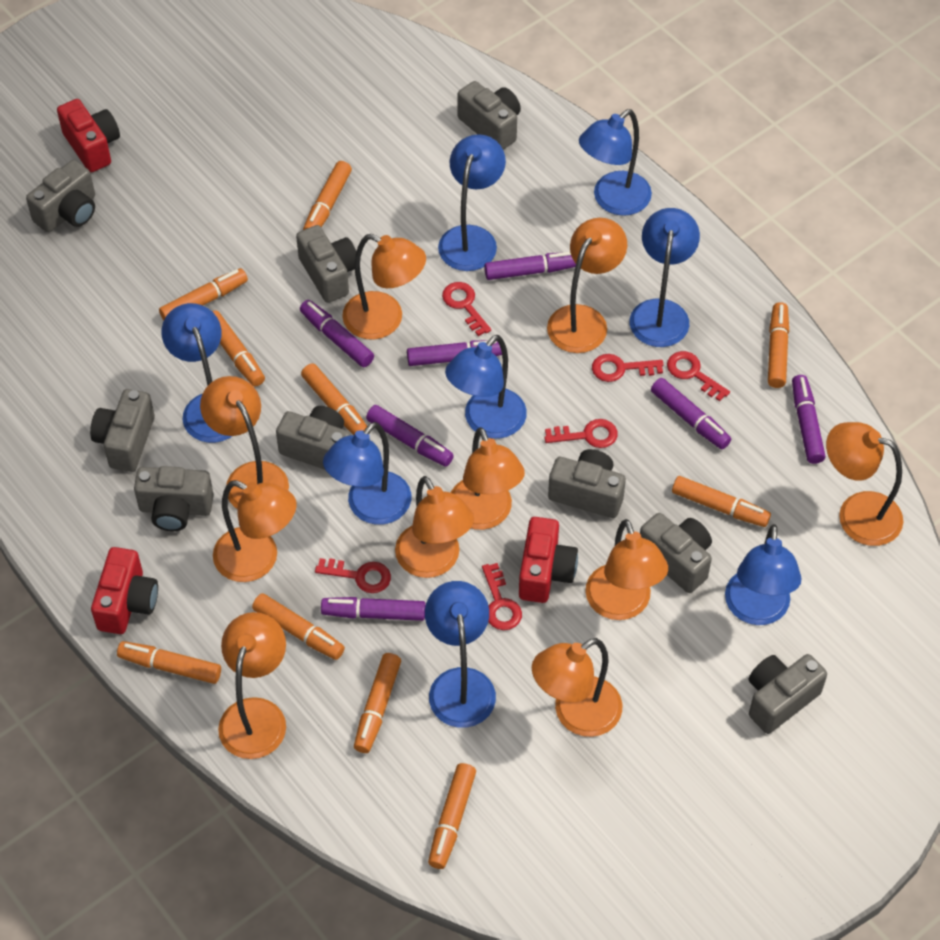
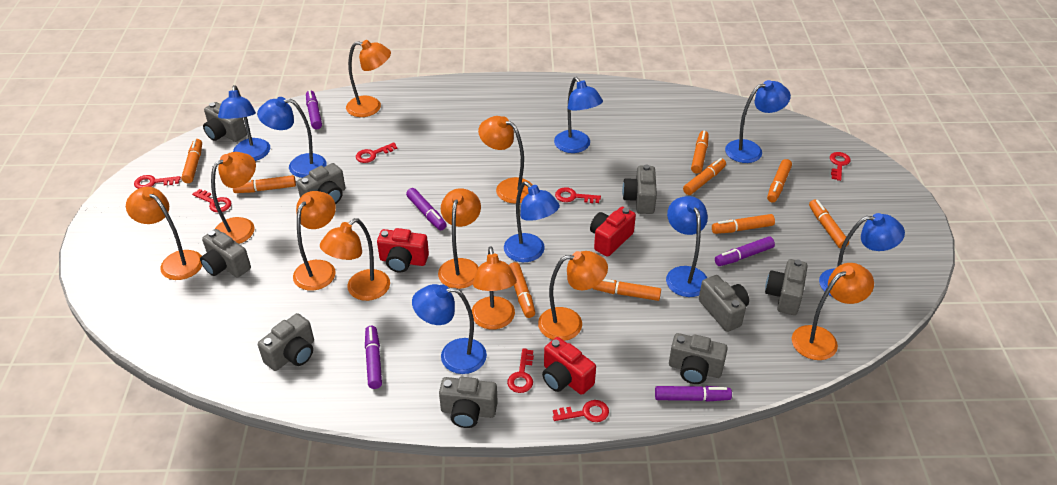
orange marker: 10 -> 9
purple marker: 7 -> 5
red key: 6 -> 7

